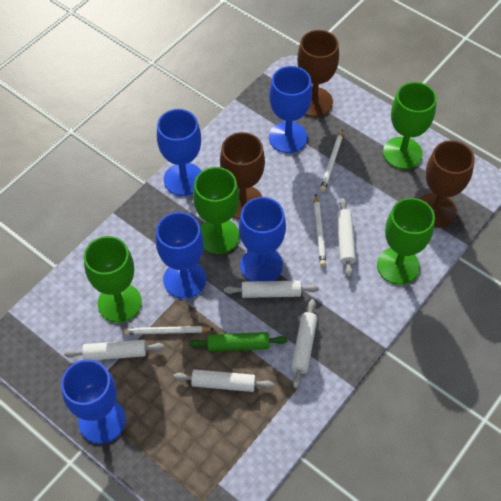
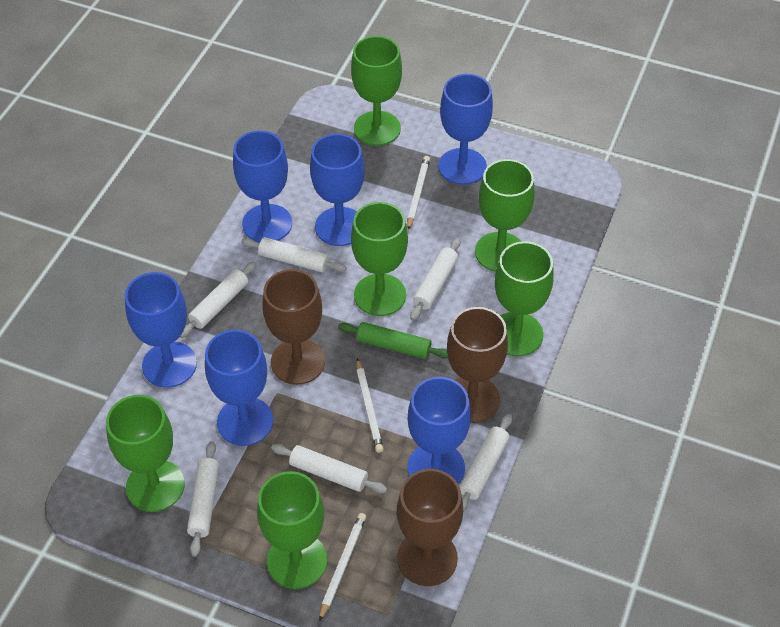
blue goblet: 5 -> 6
green goblet: 4 -> 6
white rolling pin: 5 -> 6

